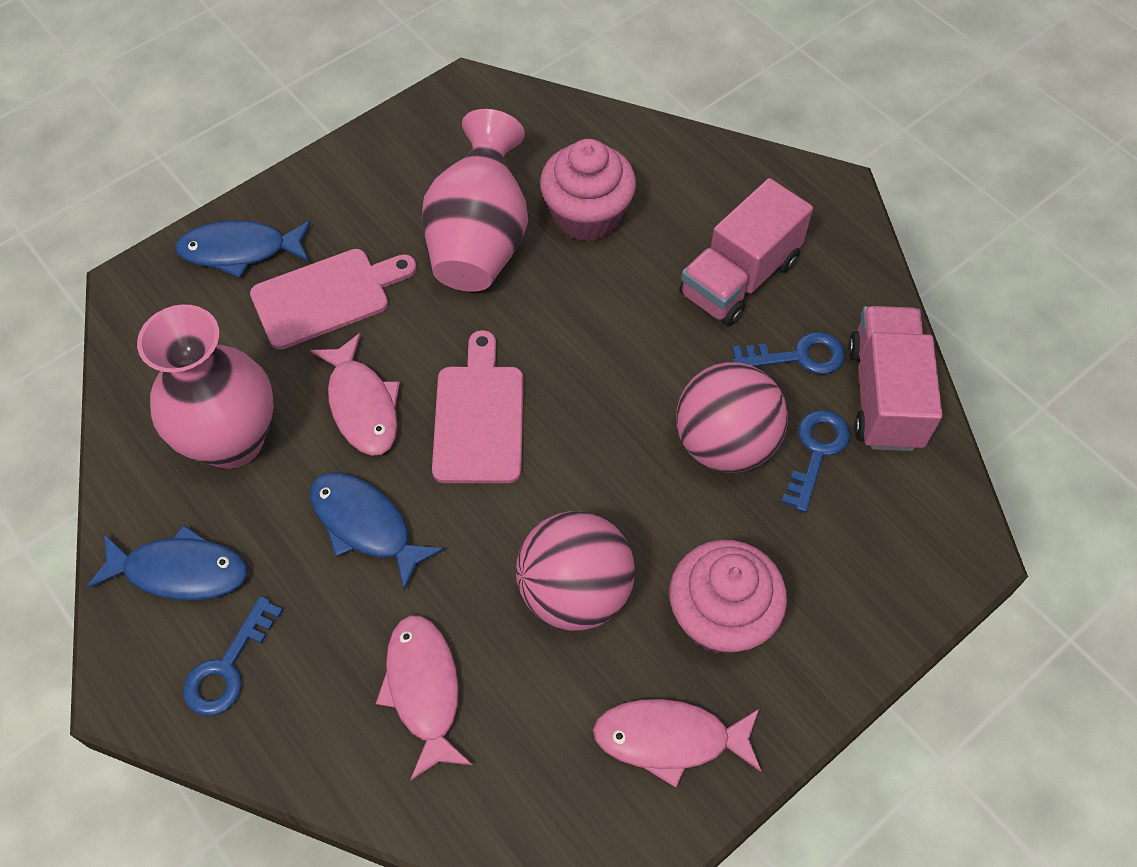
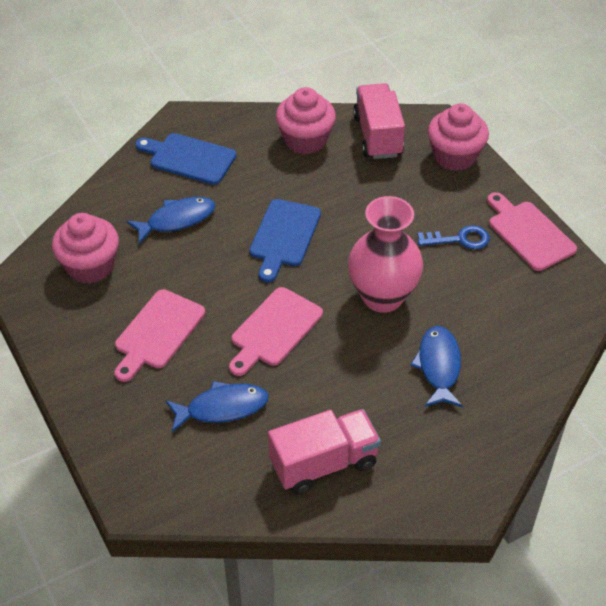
blue cutting board: 0 -> 2
blue key: 3 -> 1
pink ball: 2 -> 0
pink cupcake: 2 -> 3
pink cutting board: 2 -> 3
pink fish: 3 -> 0
pink vase: 2 -> 1

